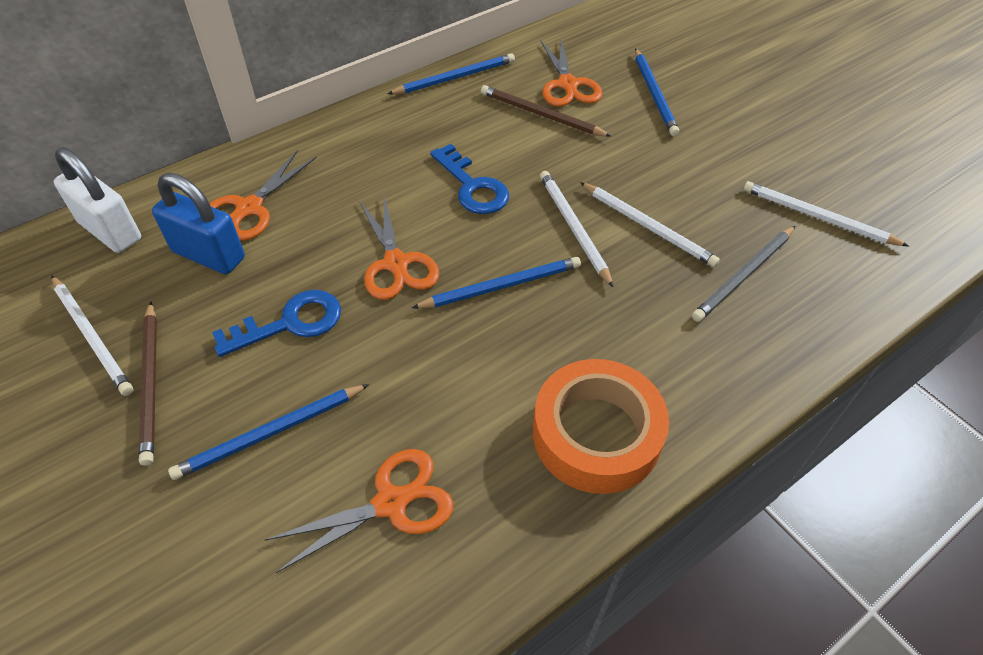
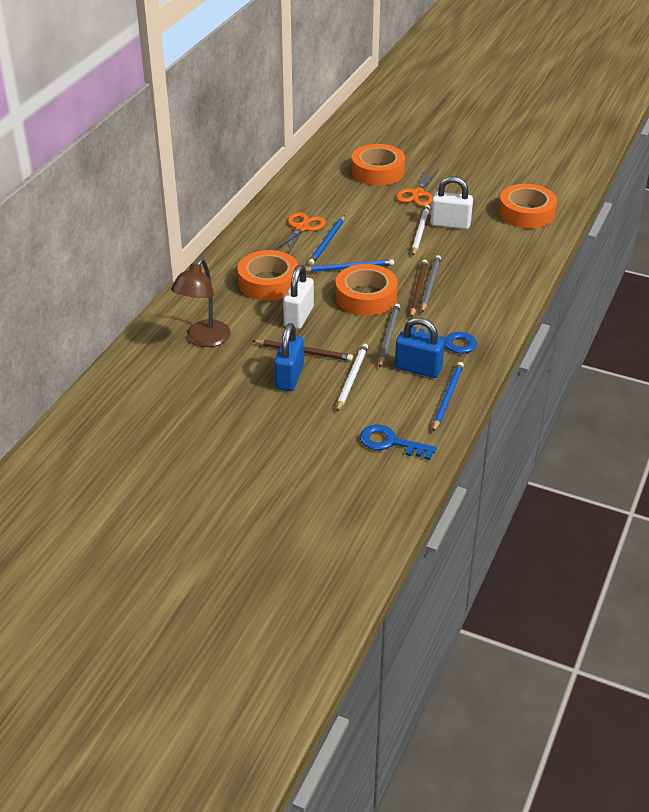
blue padlock: 1 -> 2
blue pencil: 4 -> 3
brown lamp: 0 -> 1
grey pencil: 1 -> 2
orange scissors: 4 -> 2
orange tape: 1 -> 4
white padlock: 1 -> 2
white pencil: 4 -> 2

